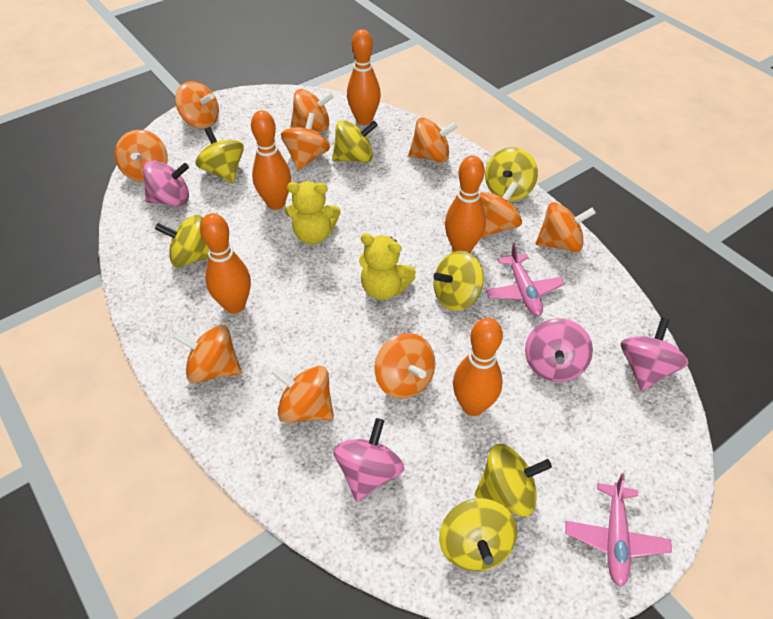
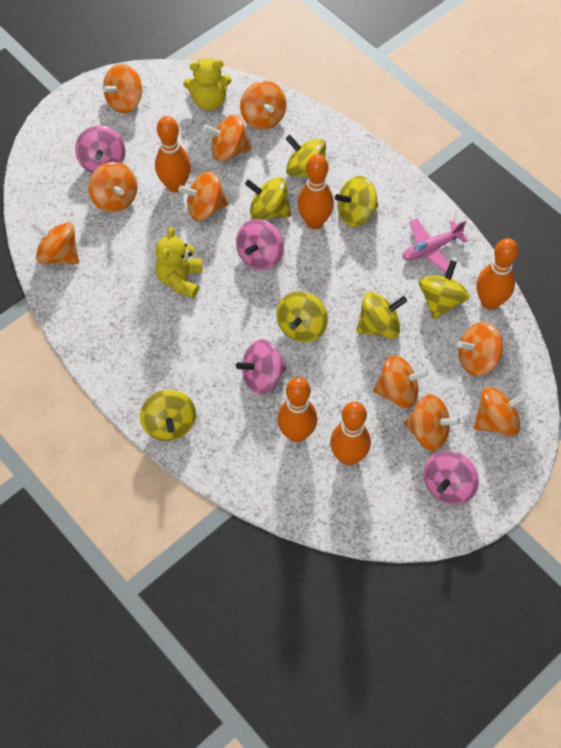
pink plane: 2 -> 1

